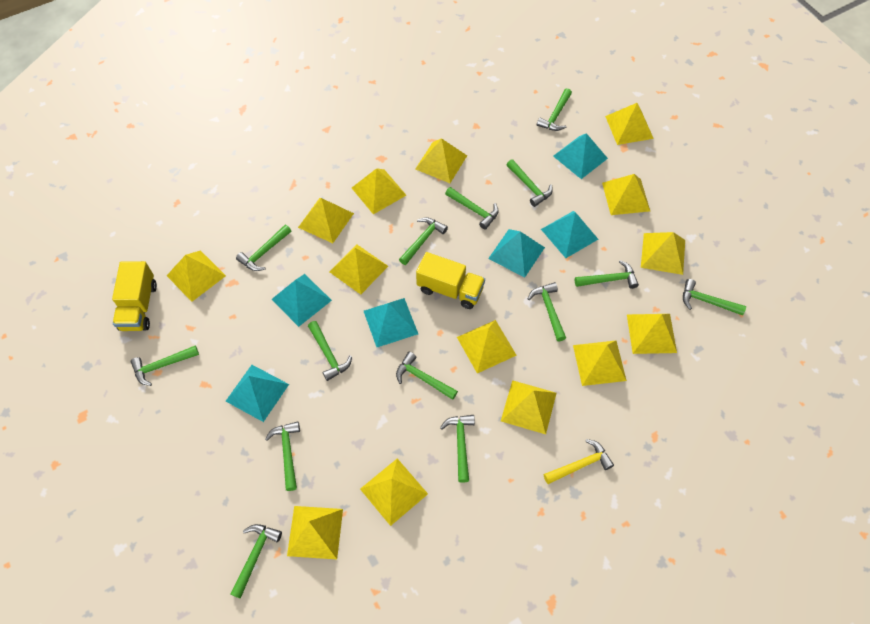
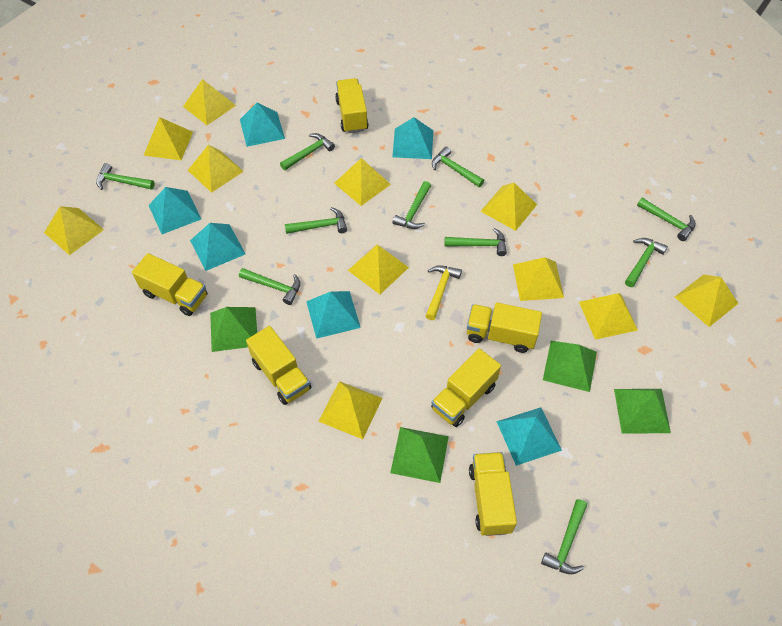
green hammer: 14 -> 10
green pyramid: 0 -> 4
yellow pyramid: 14 -> 11
yellow truck: 2 -> 6

